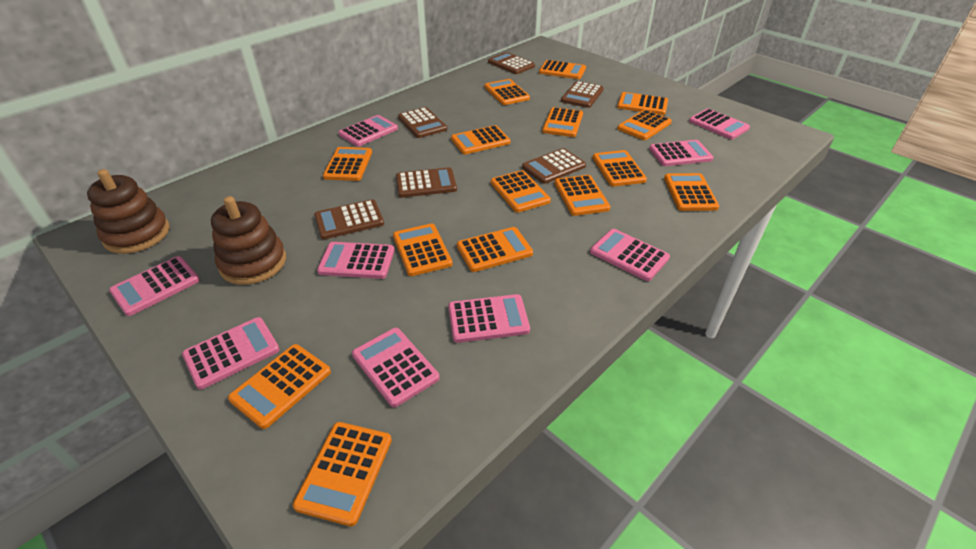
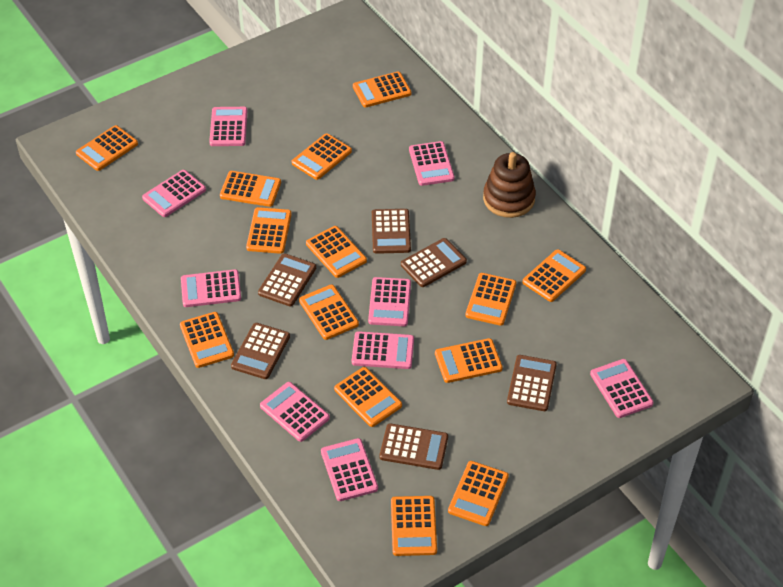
brown stacking toy: 2 -> 1
orange calculator: 15 -> 14

